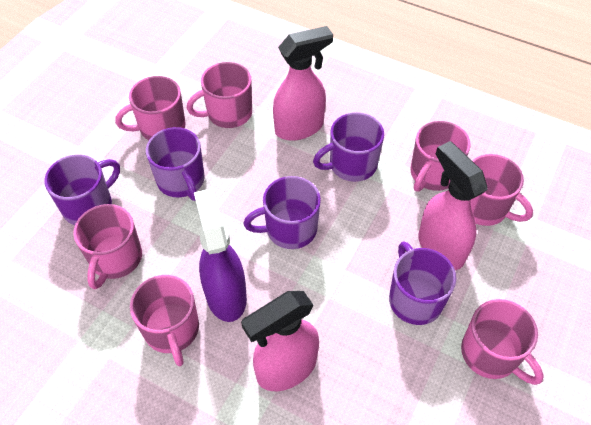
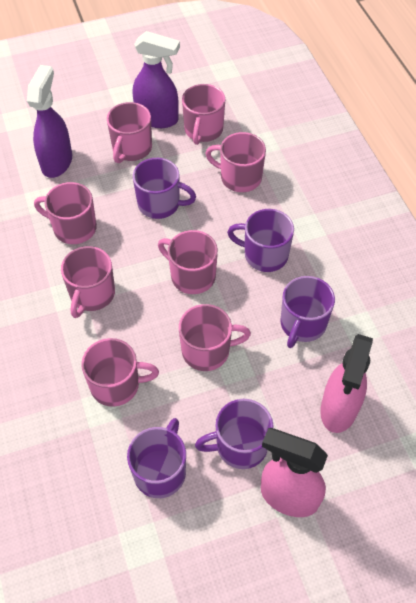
pink mug: 7 -> 8
pink spray bottle: 3 -> 2
purple spray bottle: 1 -> 2

